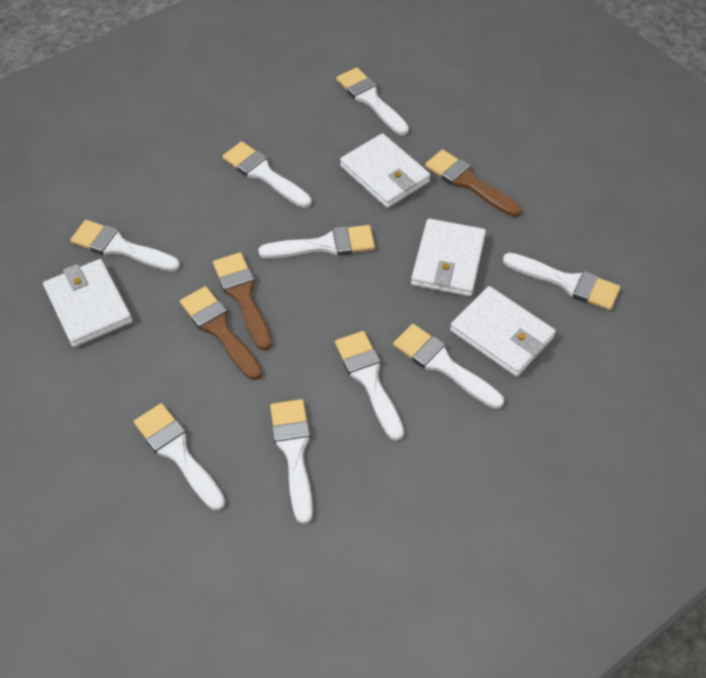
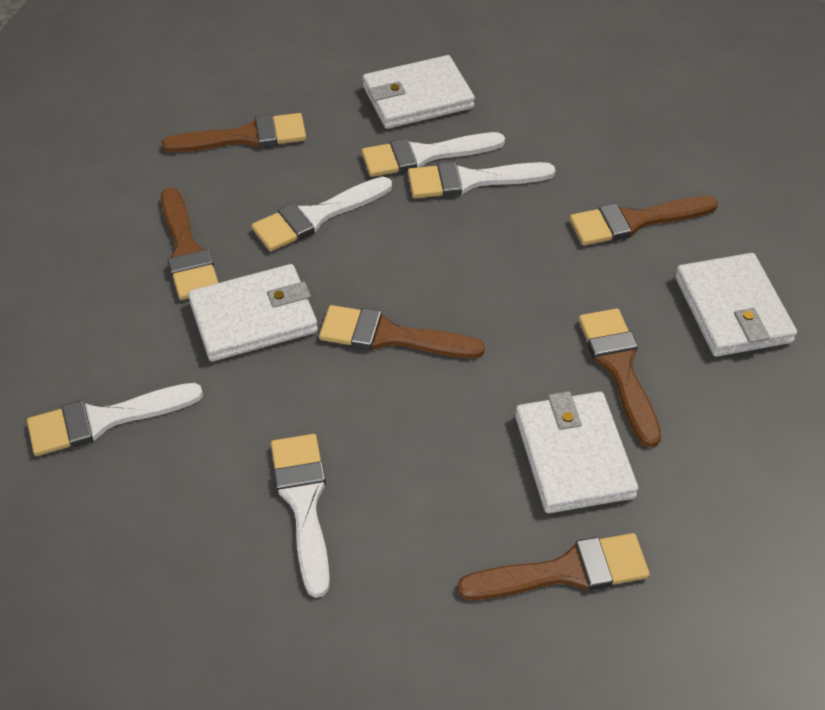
brown brush: 3 -> 6
white brush: 9 -> 5

